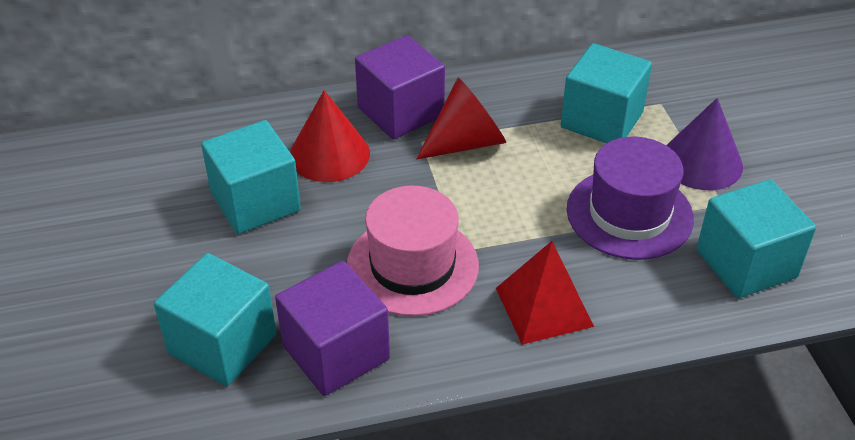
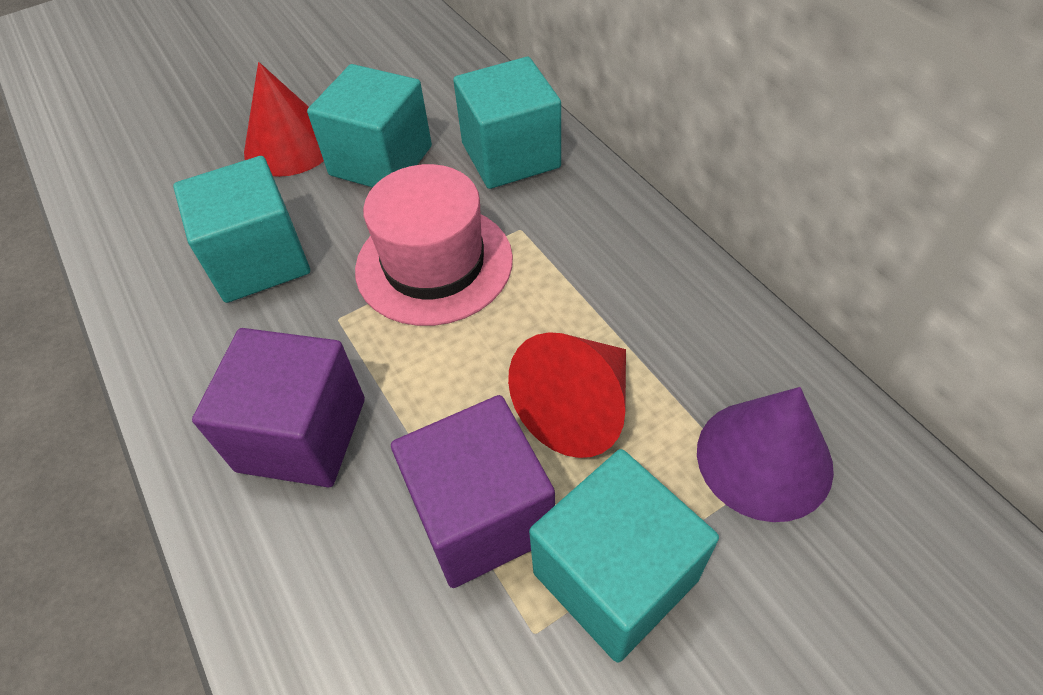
purple hat: 1 -> 0
red pyramid: 1 -> 0

